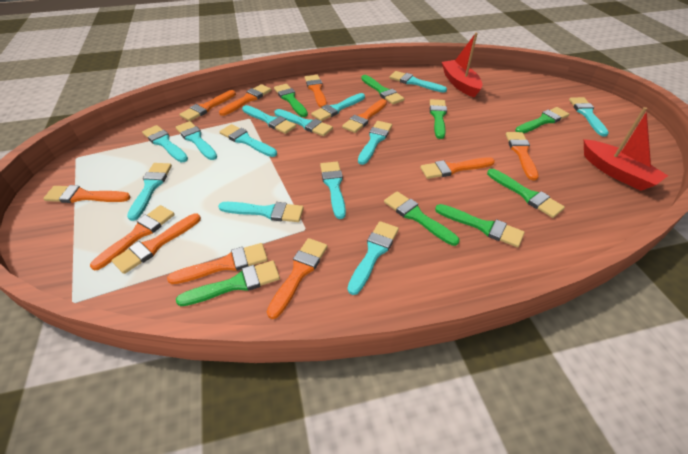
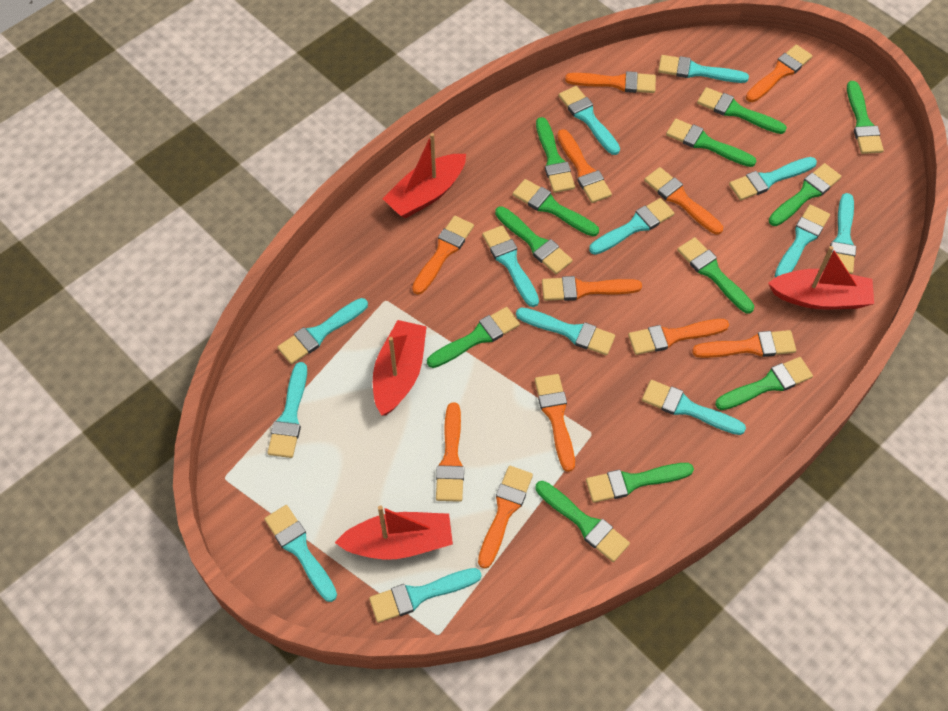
green brush: 8 -> 12
red boat: 2 -> 4

